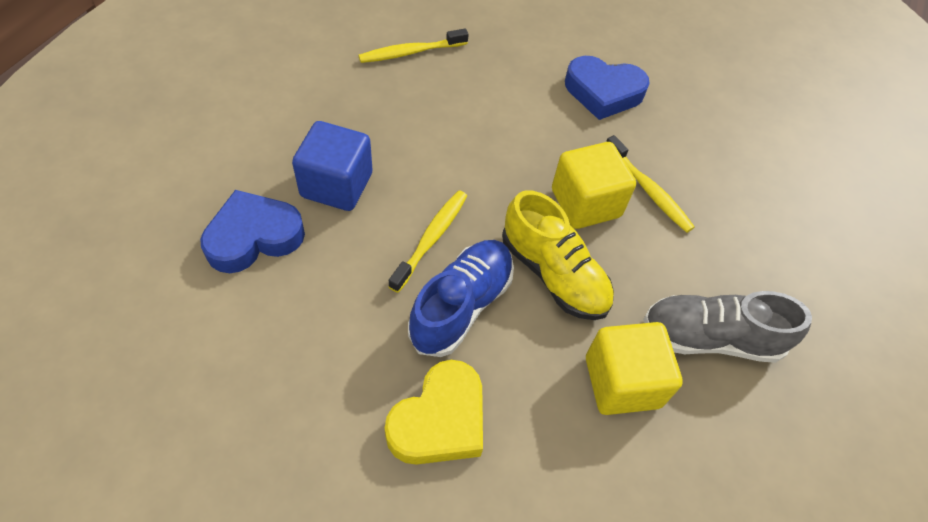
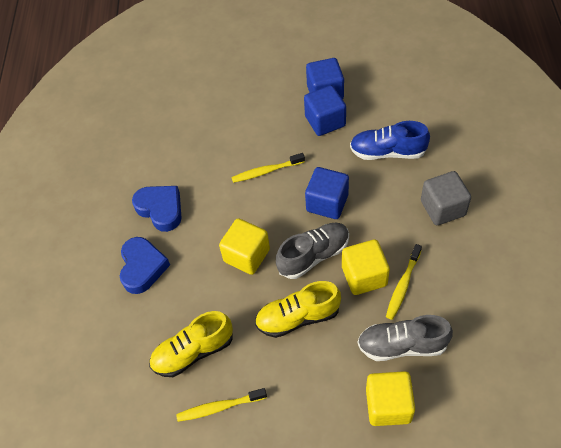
blue cube: 1 -> 3
grey cube: 0 -> 1
grey shoe: 1 -> 2
yellow cube: 2 -> 3
yellow heart: 1 -> 0
yellow shoe: 1 -> 2

